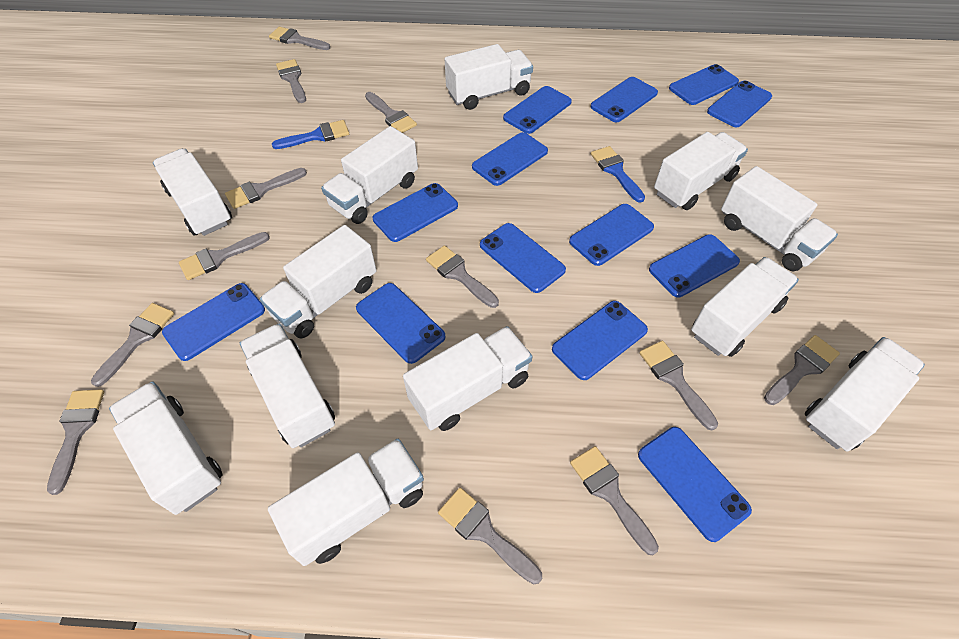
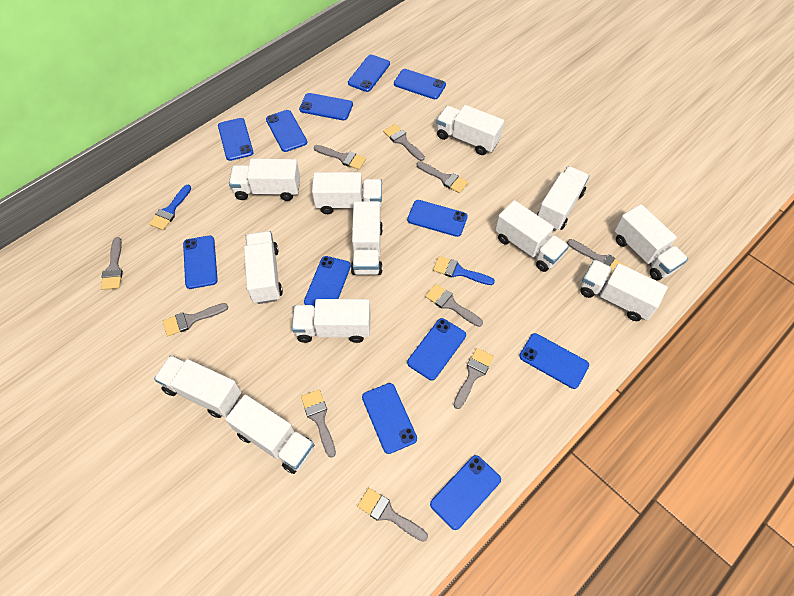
blue phone: 13 -> 12
grey brush: 12 -> 10

